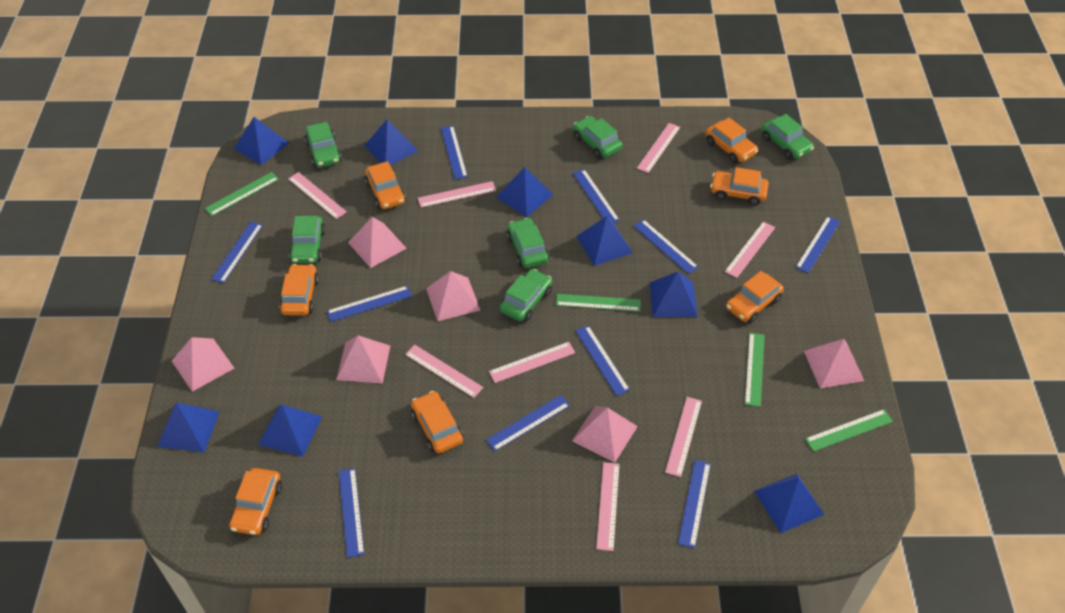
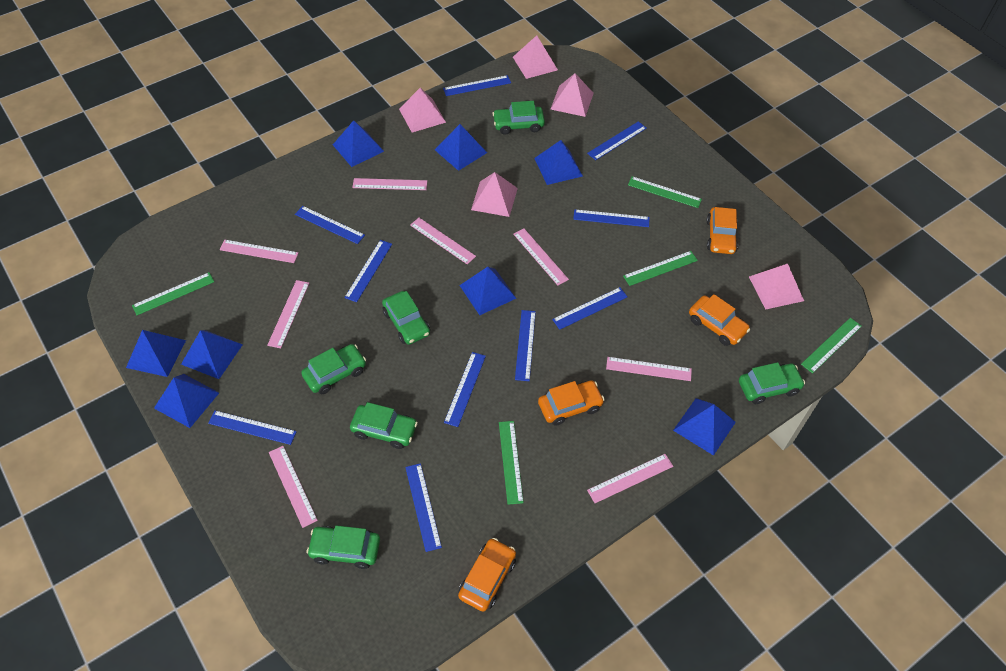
green ruler: 4 -> 5
orange car: 7 -> 4
pink pyramid: 6 -> 5

